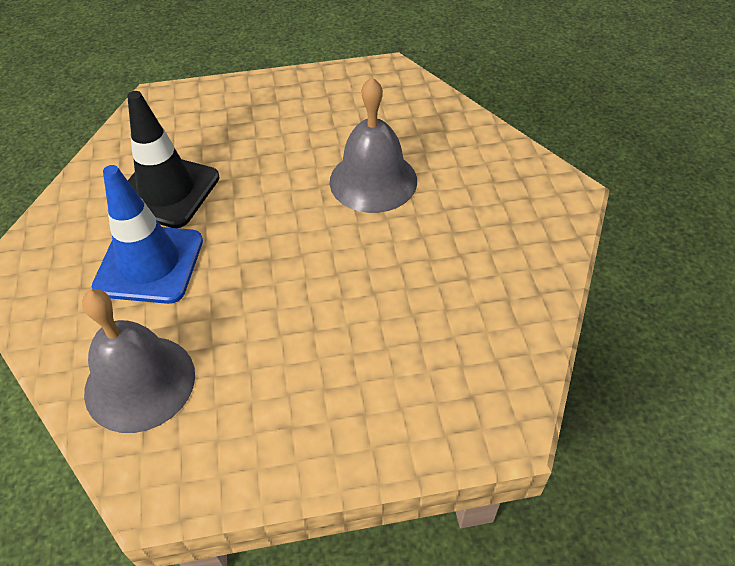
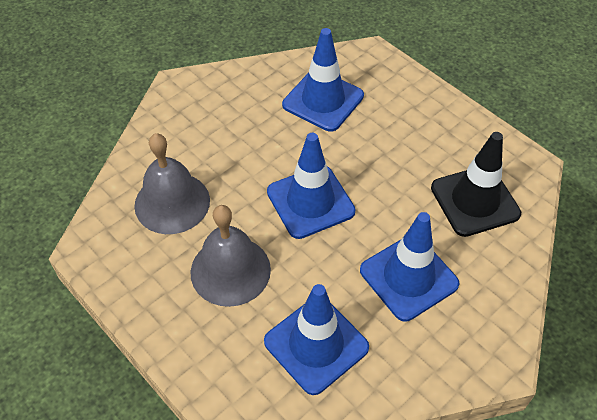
blue traffic cone: 1 -> 4

